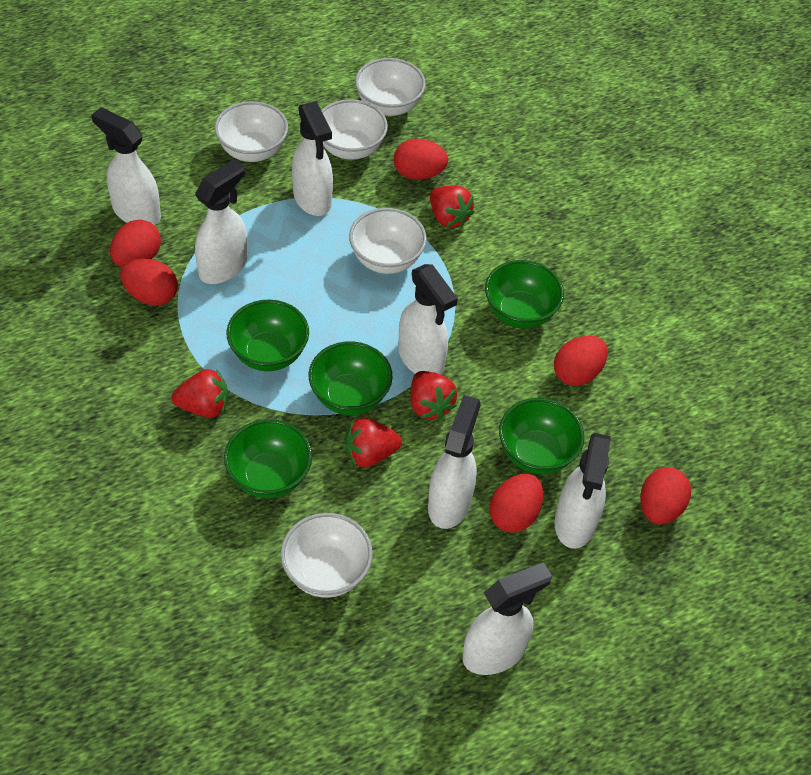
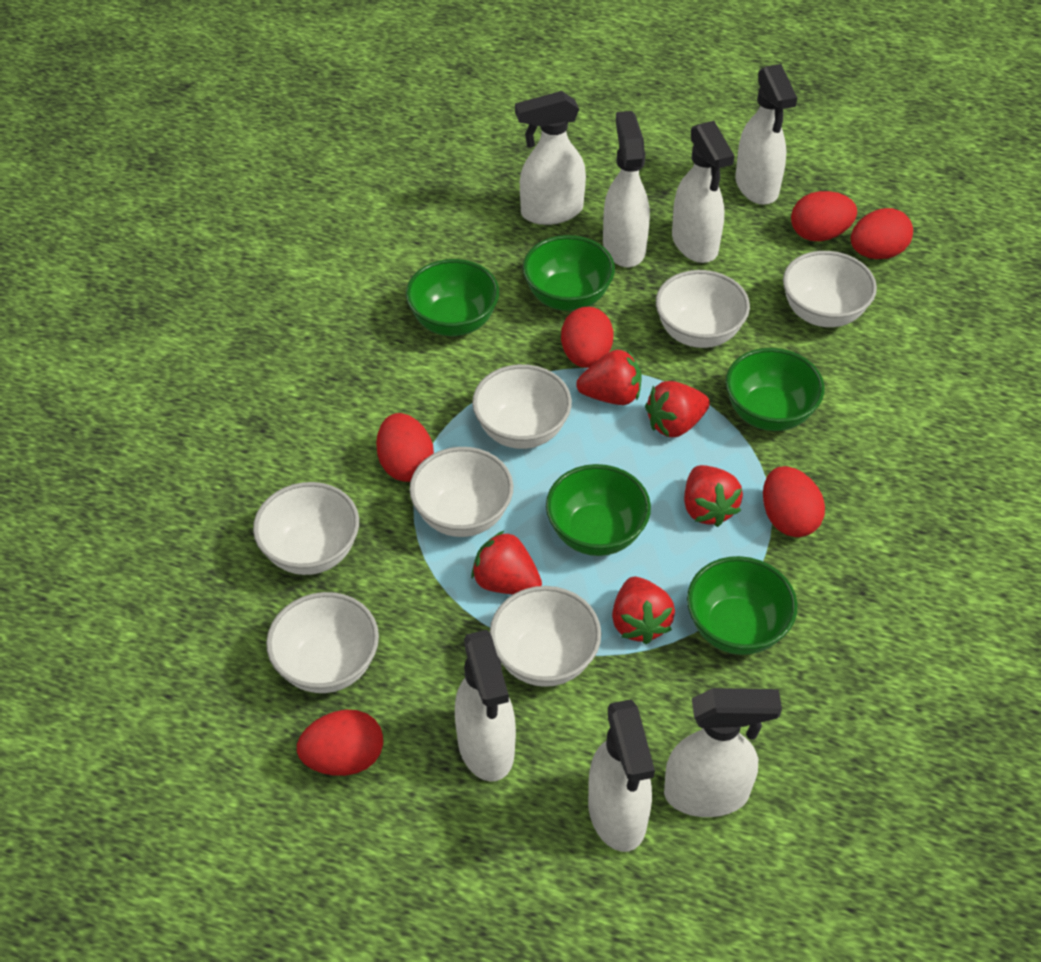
red strawberry: 4 -> 5
white bowl: 5 -> 7

